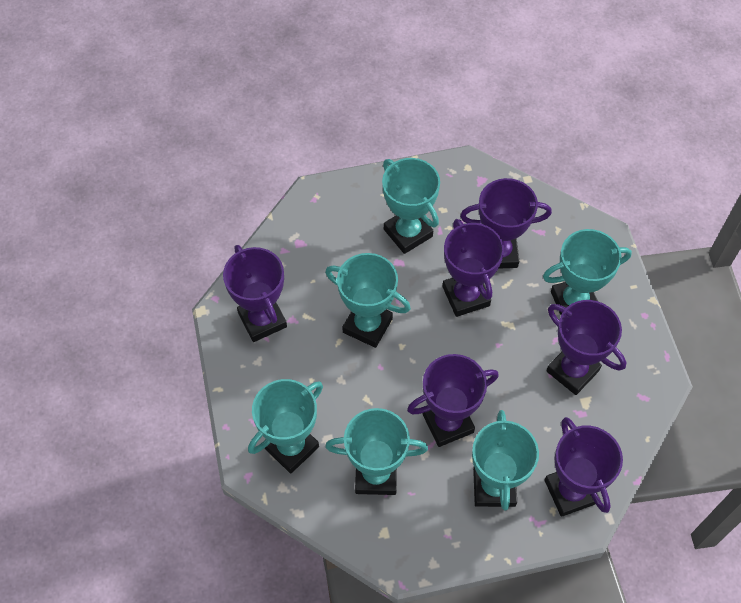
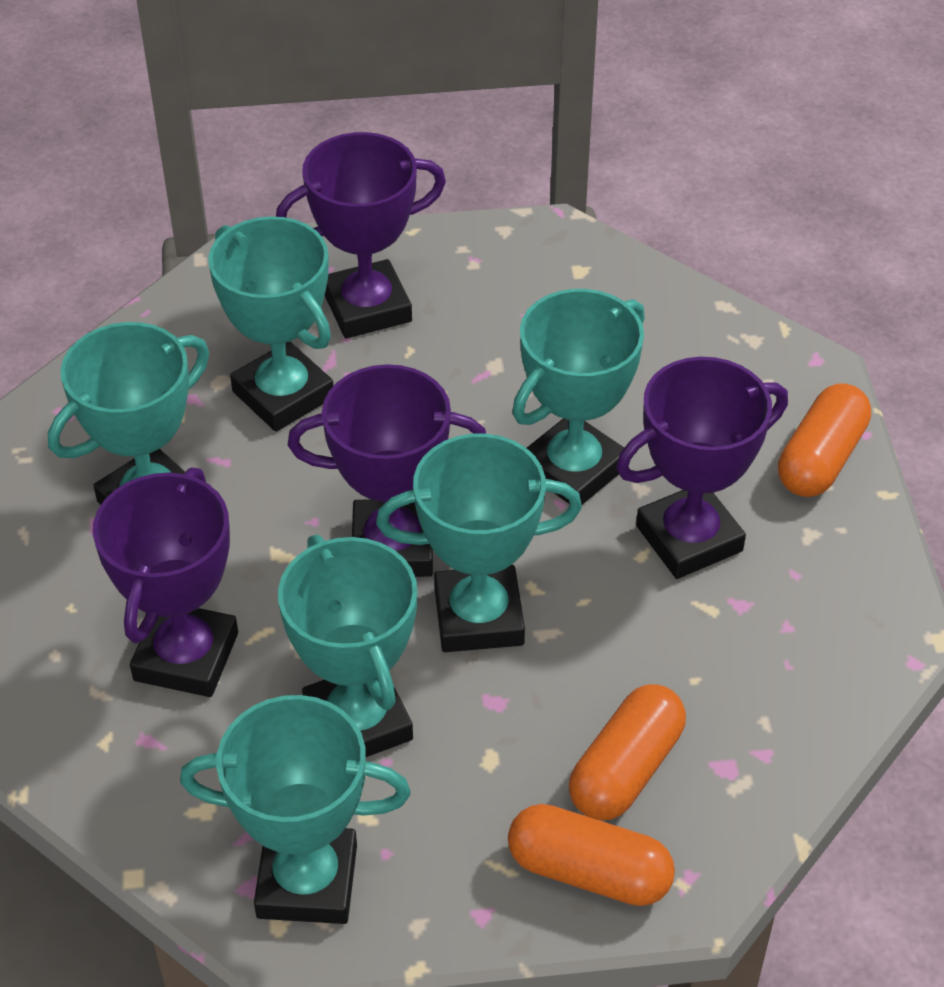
orange capsule: 0 -> 3
purple trophy: 6 -> 4

